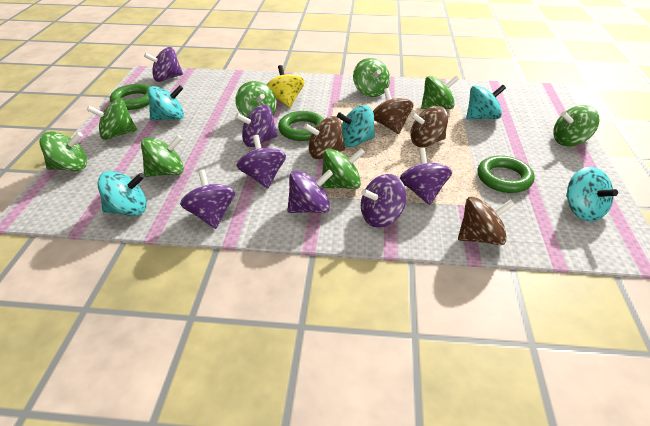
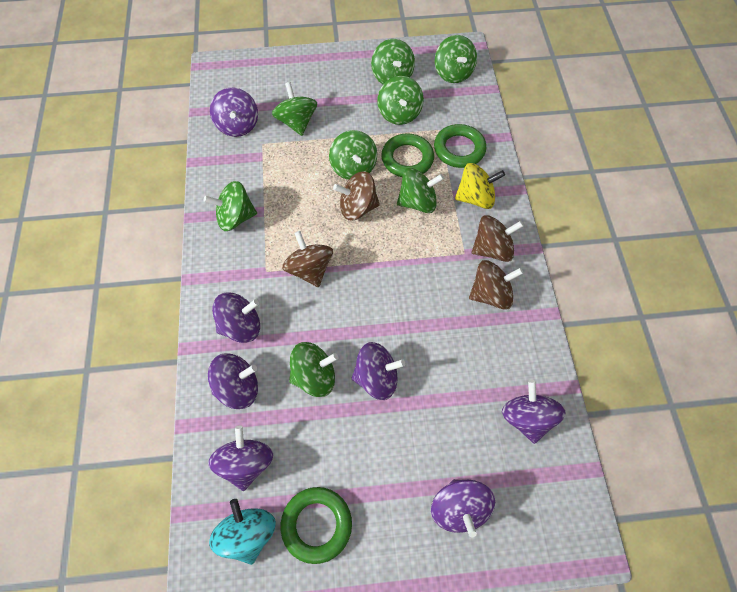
turquoise spinning top: 5 -> 1

